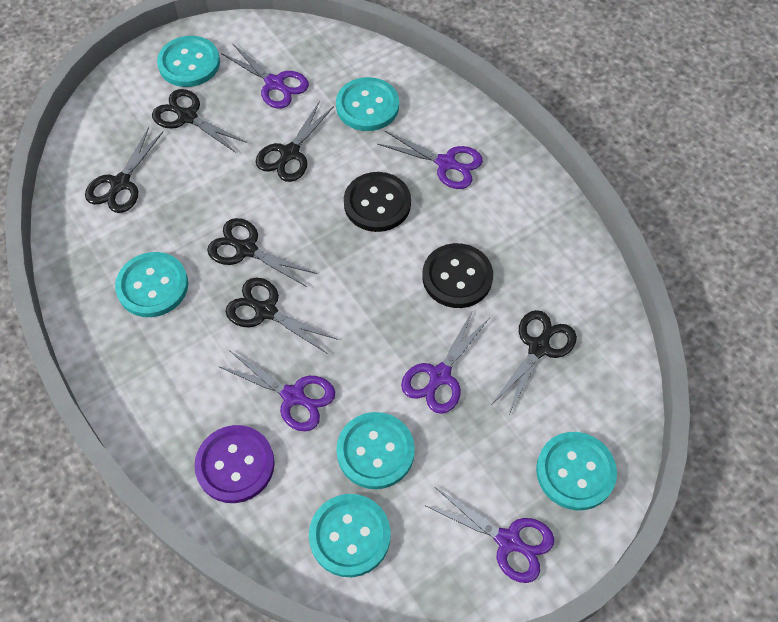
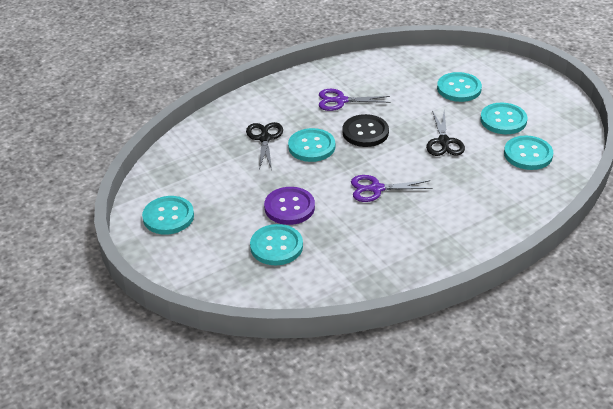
black button: 2 -> 1
black scissors: 6 -> 2
purple scissors: 5 -> 2

